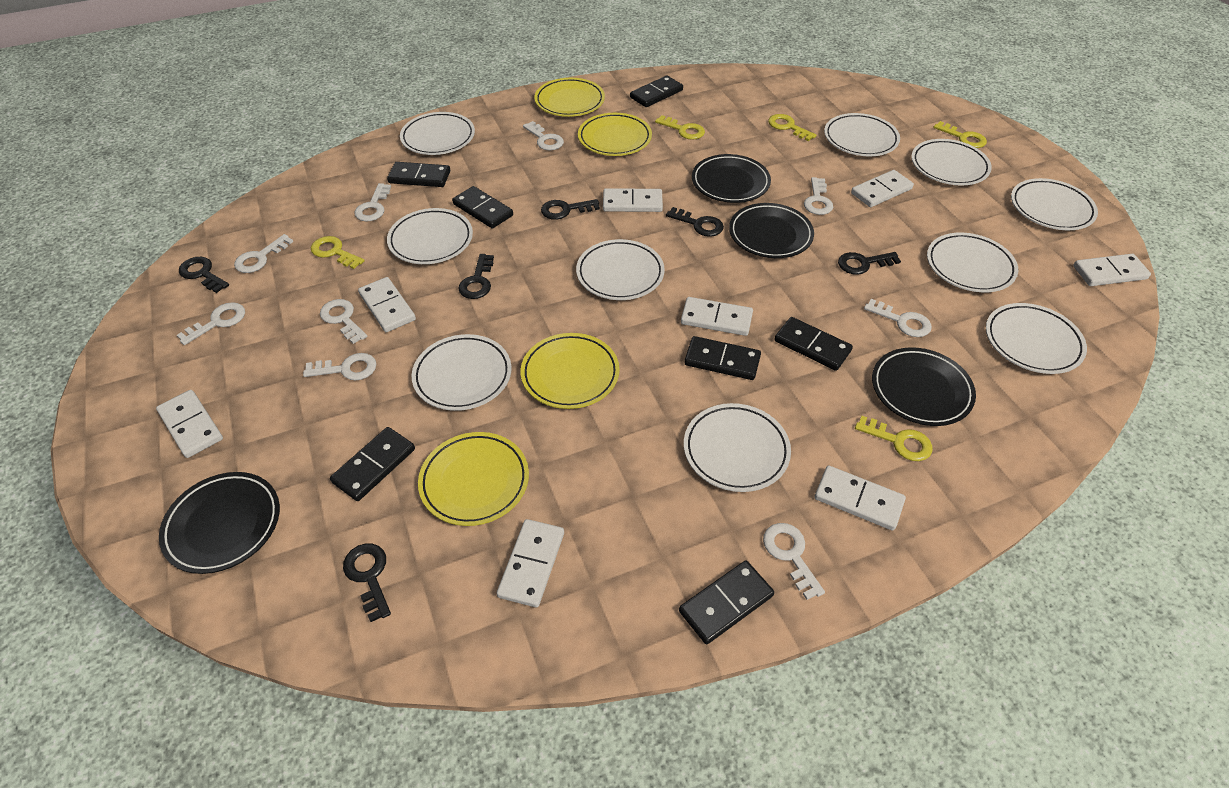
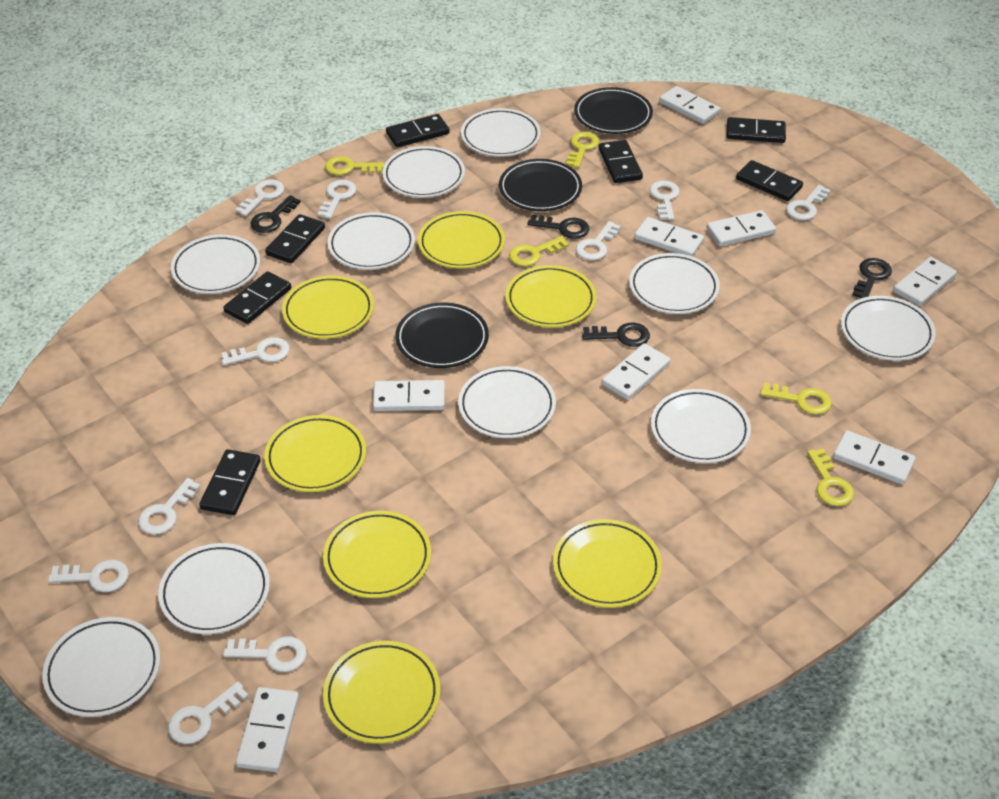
black key: 6 -> 4
black plate: 4 -> 3
white key: 9 -> 10
yellow plate: 4 -> 7

